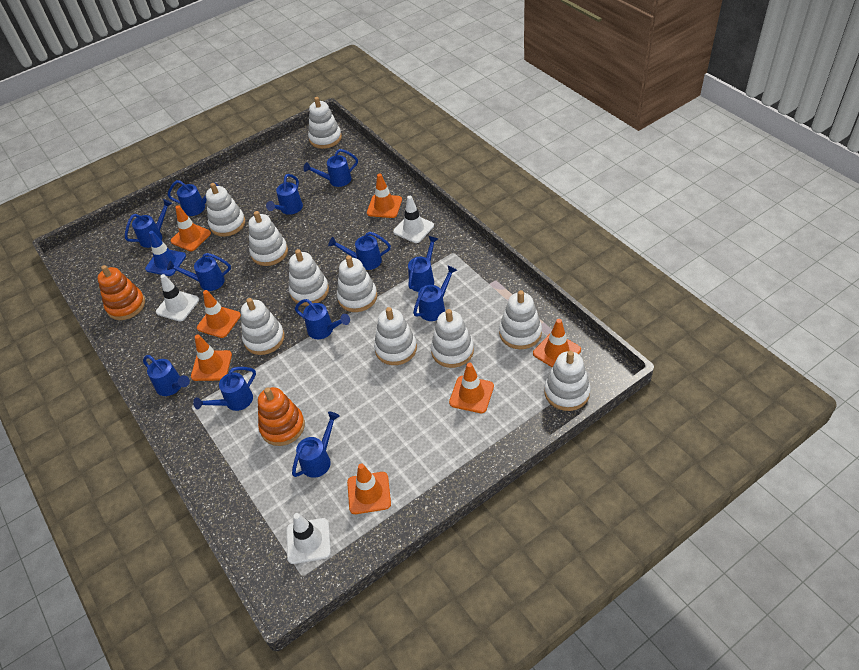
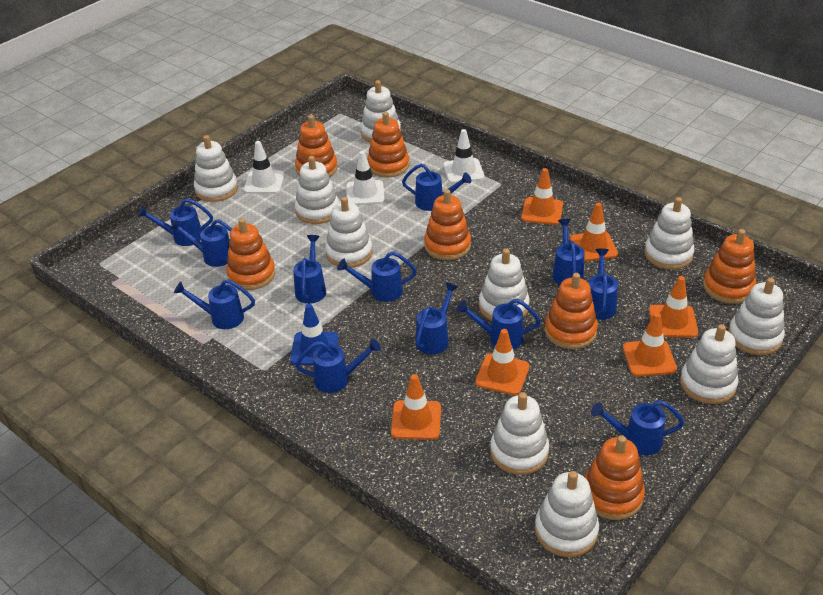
orange stacking toy: 2 -> 7
orange traffic cone: 7 -> 6

